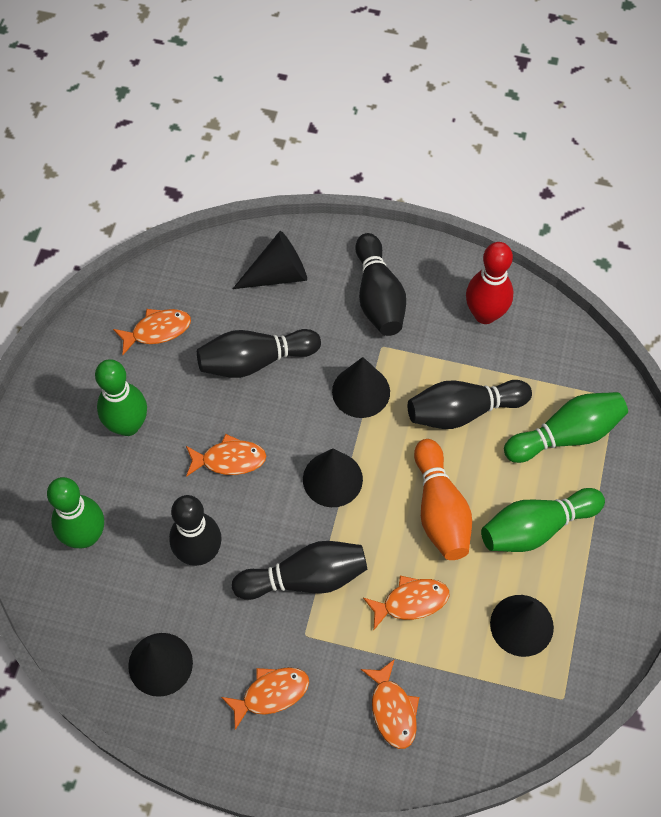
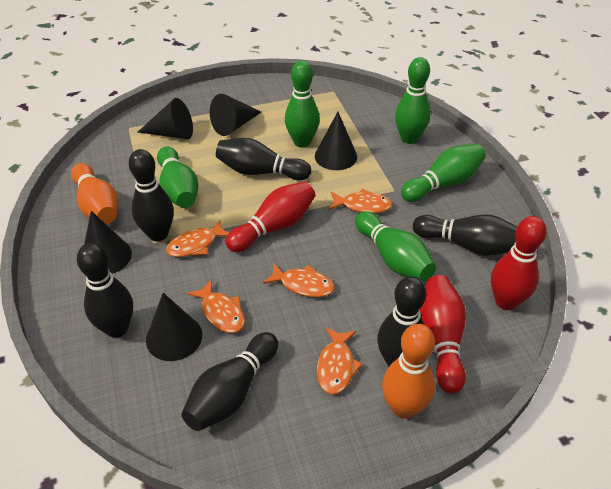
black bowling pin: 5 -> 6
green bowling pin: 4 -> 5
orange bowling pin: 1 -> 2
red bowling pin: 1 -> 3

